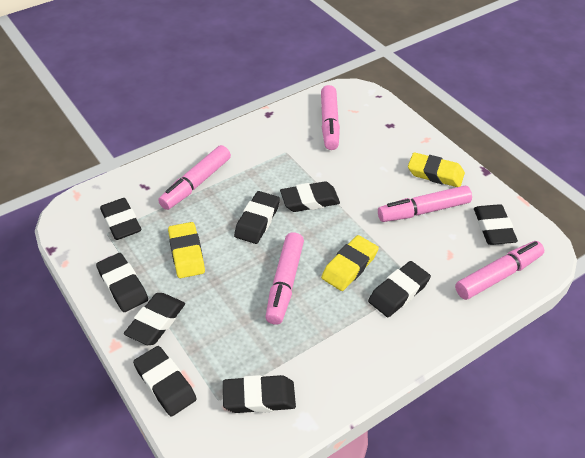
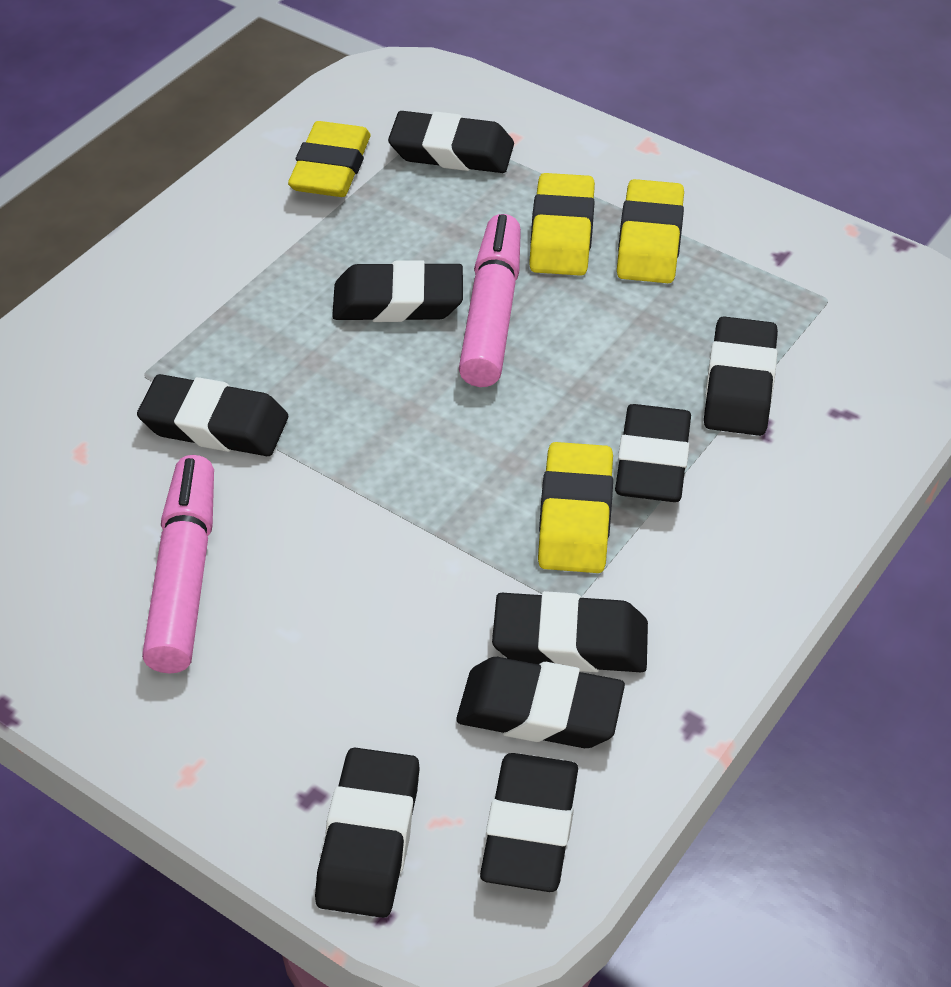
pink marker: 5 -> 2
yellow eraser: 3 -> 4

